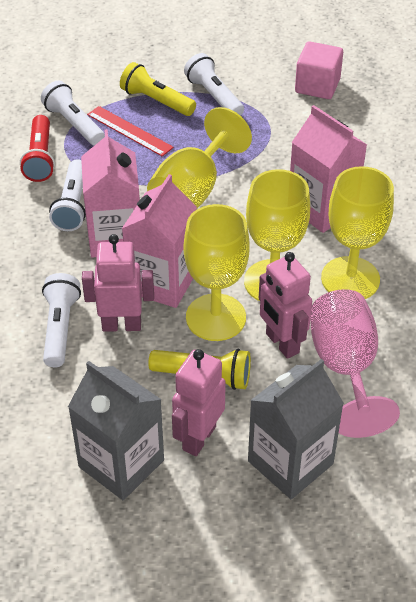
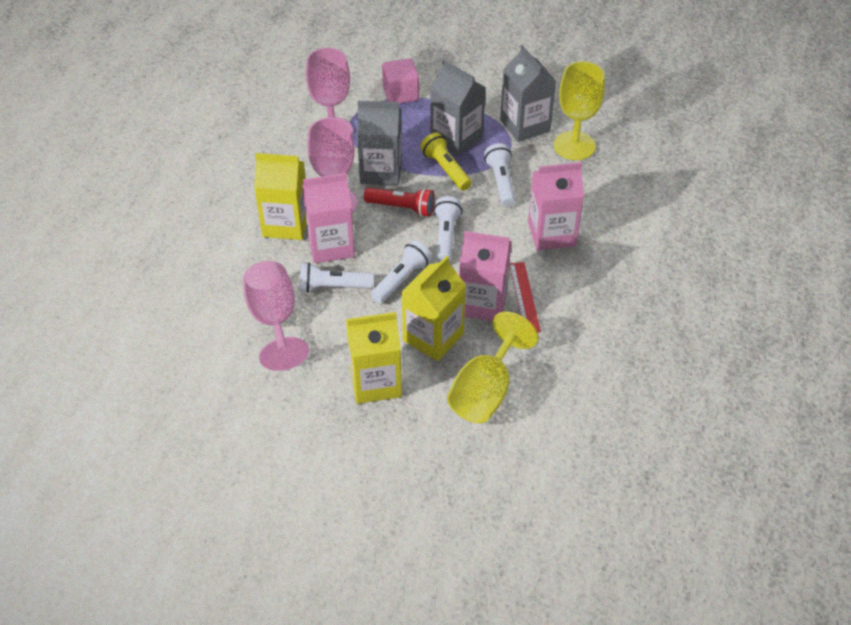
grey carton: 2 -> 3
pink goblet: 1 -> 3
pink robot: 3 -> 0
yellow carton: 0 -> 3
yellow flashlight: 2 -> 1
yellow goblet: 4 -> 2

